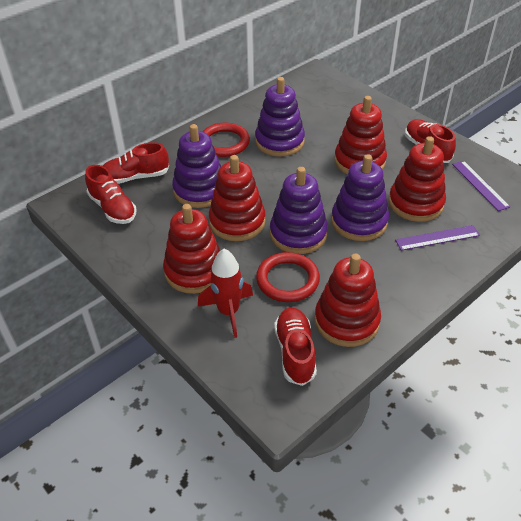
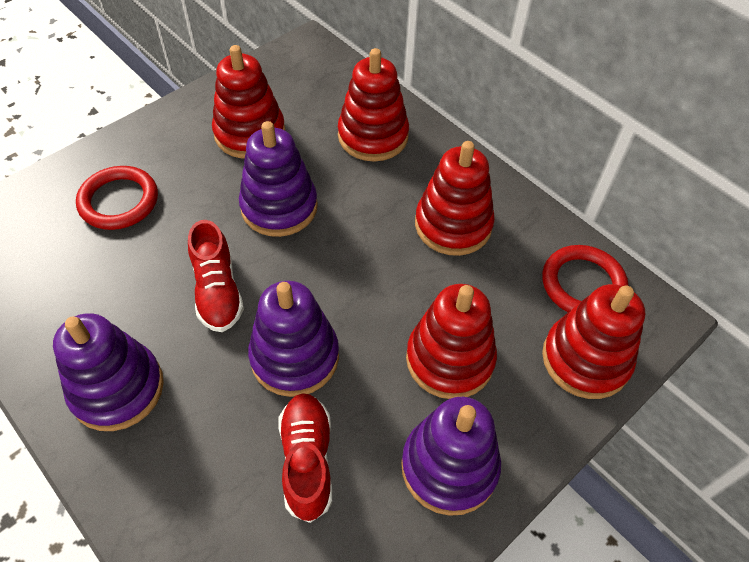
purple ruler: 2 -> 0
red rocket: 1 -> 0
red shoe: 4 -> 2

